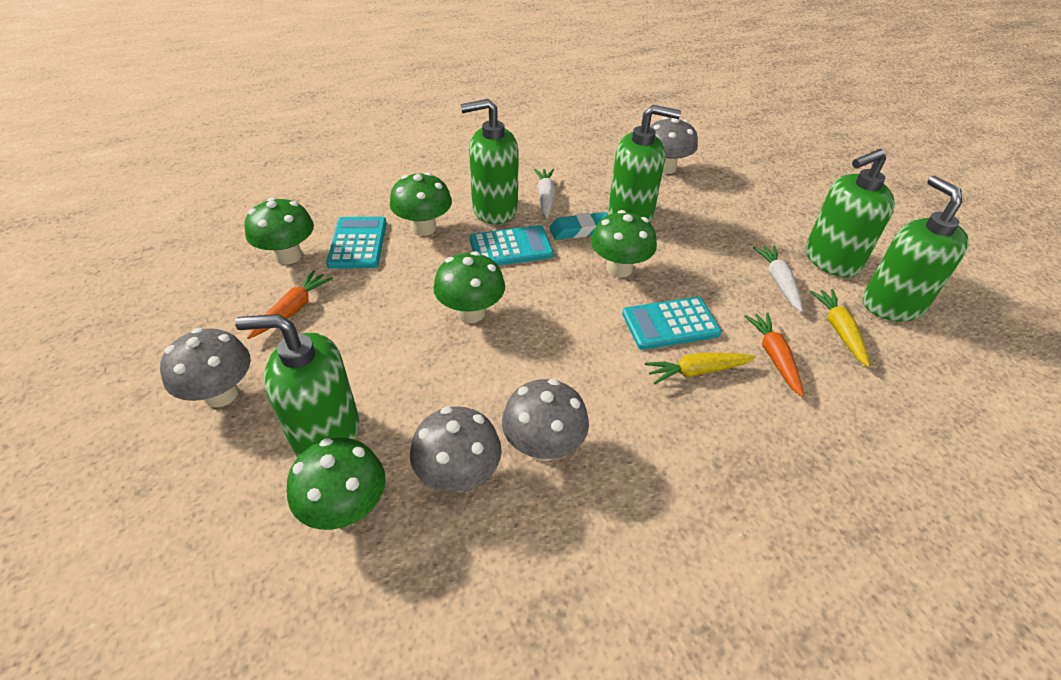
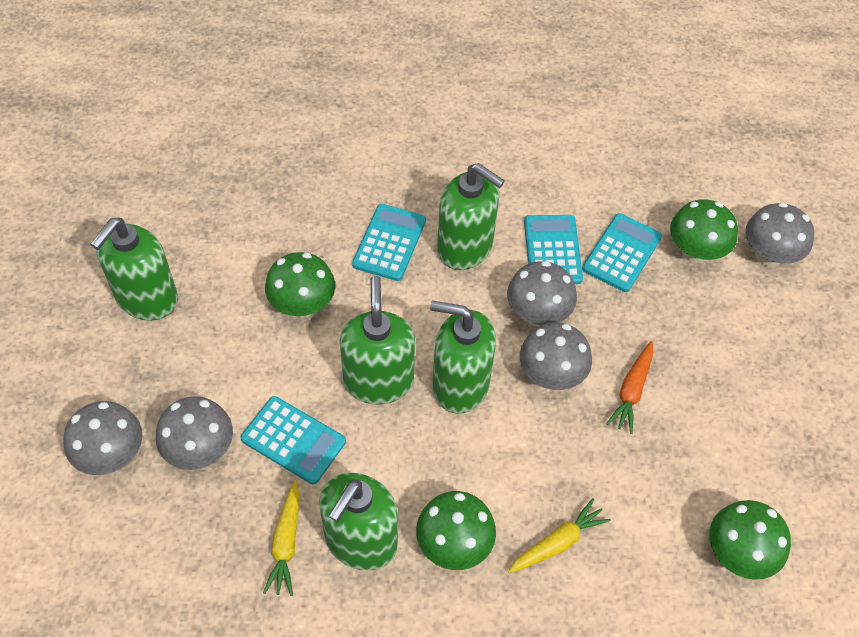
green mushroom: 5 -> 4
grey mushroom: 4 -> 5
orange carrot: 2 -> 1
turquoise calculator: 3 -> 4
turquoise eraser: 1 -> 0
white carrot: 2 -> 0

